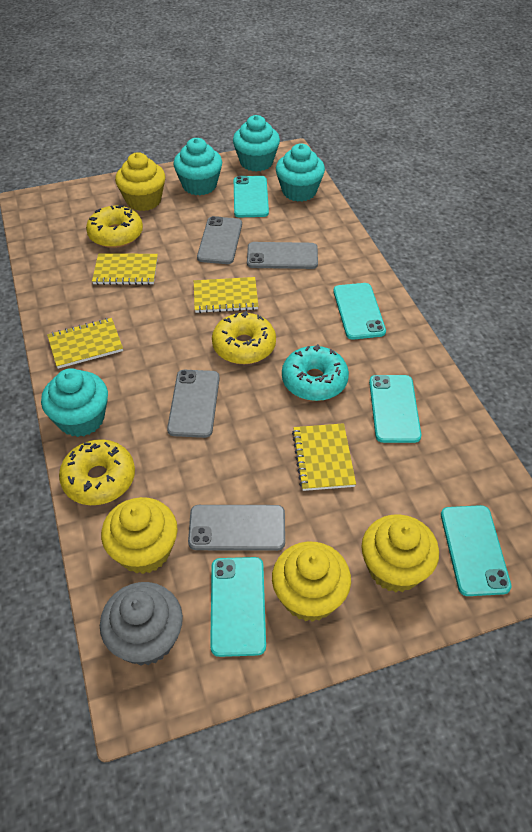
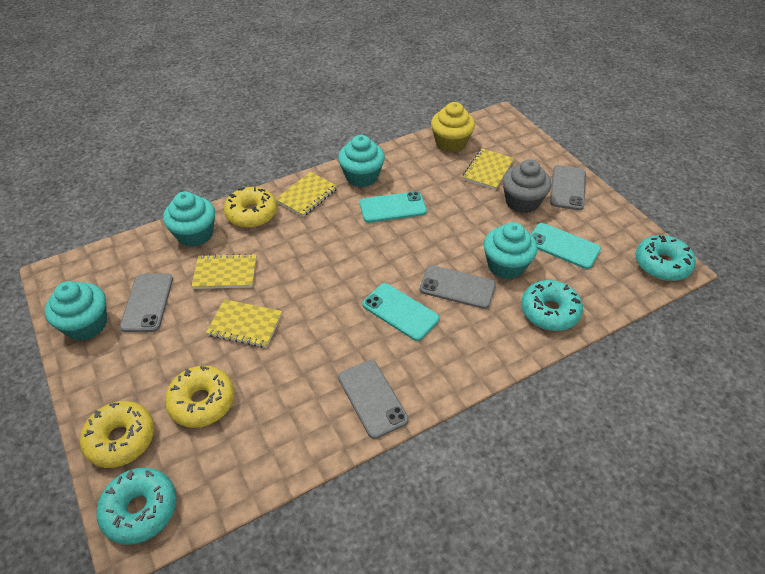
turquoise donut: 1 -> 3
turquoise phone: 5 -> 3
yellow cupcake: 4 -> 1

